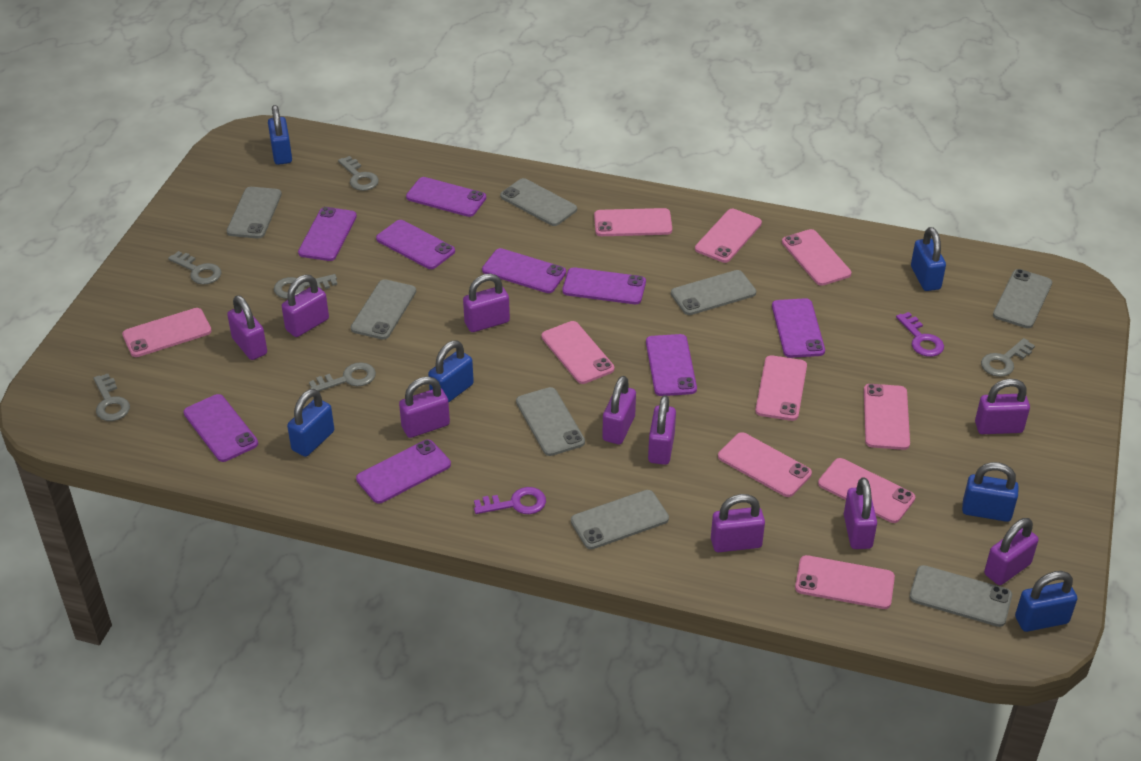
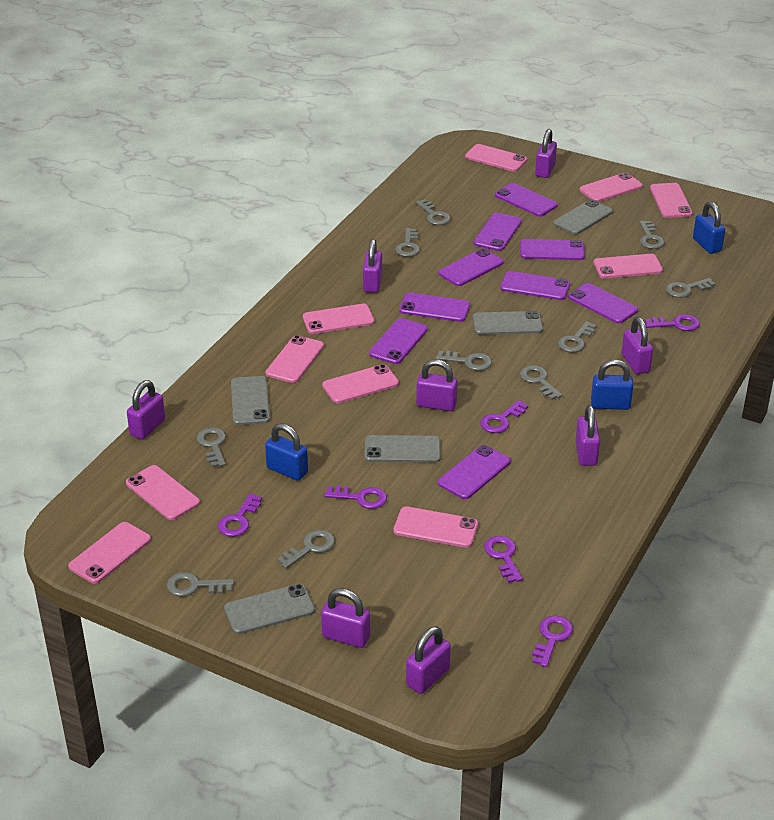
blue padlock: 6 -> 3
grey key: 6 -> 10
grey phone: 8 -> 5
purple key: 2 -> 6
purple padlock: 10 -> 8

